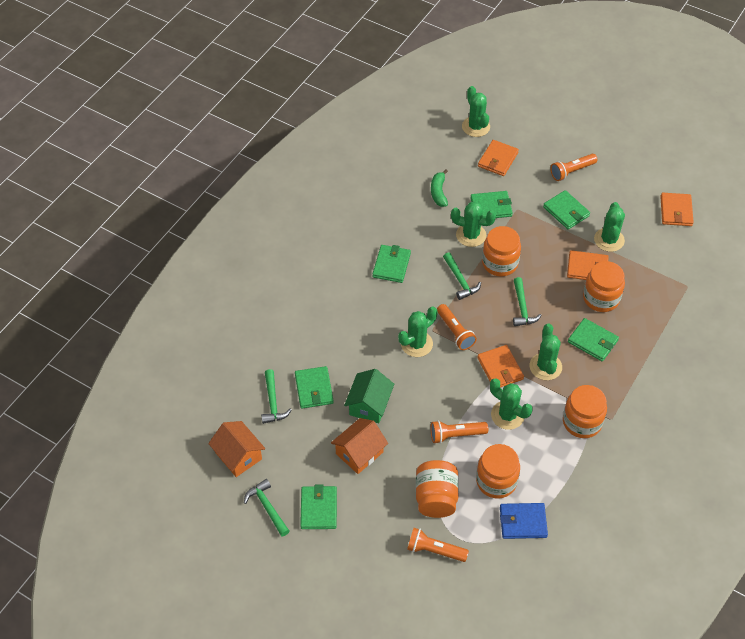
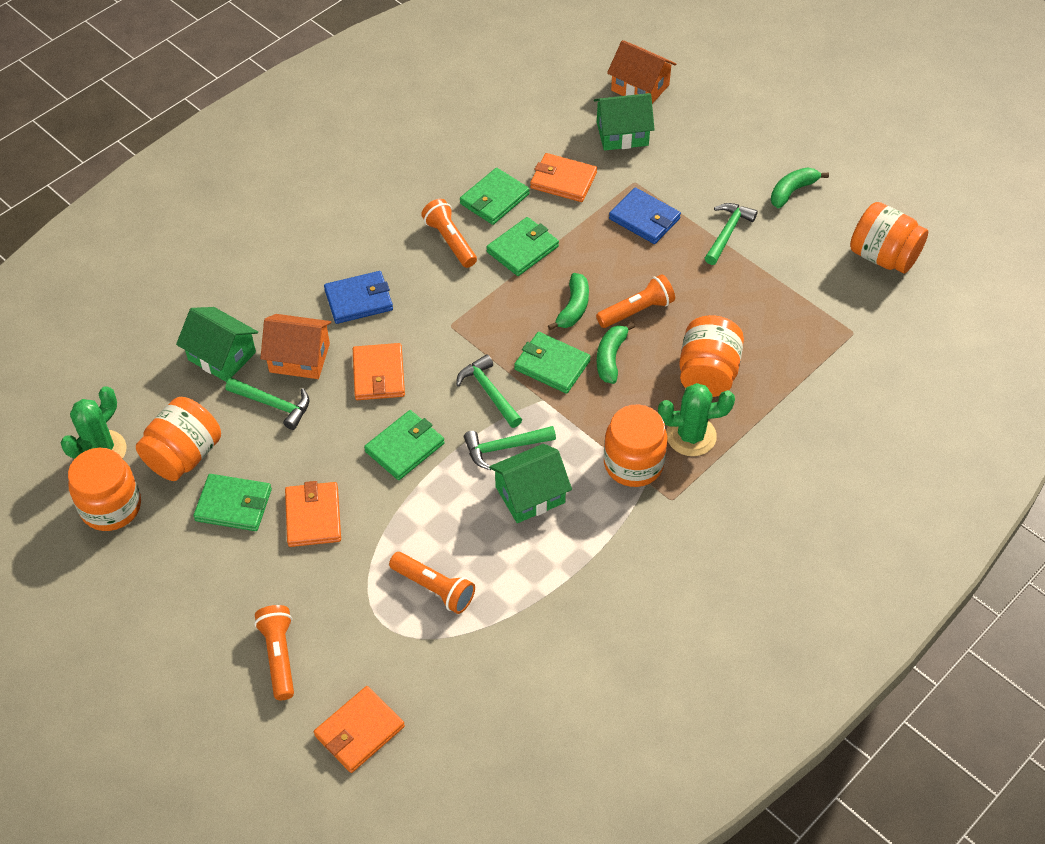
blue wallet: 1 -> 2
green banana: 1 -> 3
green cactus: 6 -> 2
green house: 1 -> 3
green wallet: 6 -> 5

